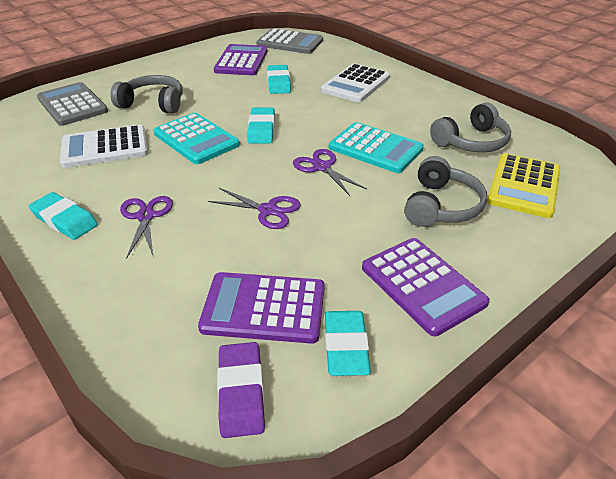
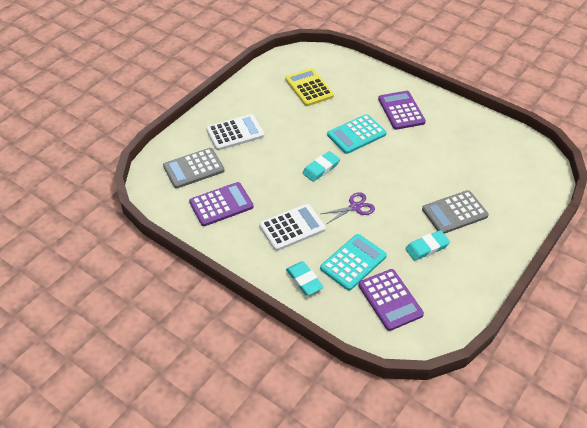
grey headphones: 3 -> 0
purple eraser: 1 -> 0
purple scissors: 3 -> 1
turquoise eraser: 4 -> 3

